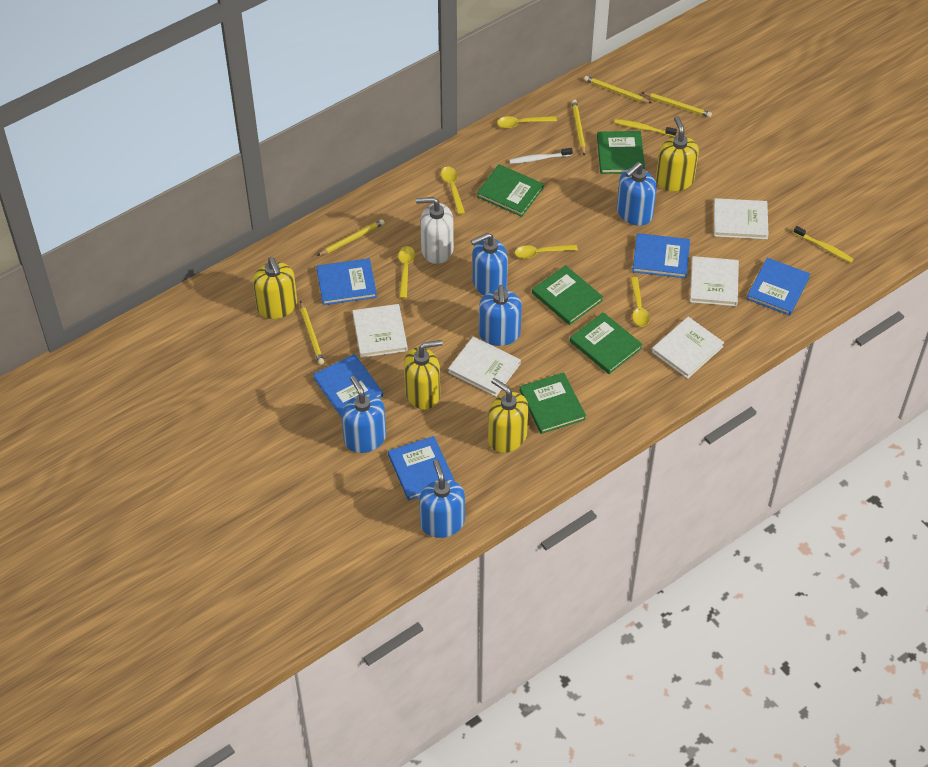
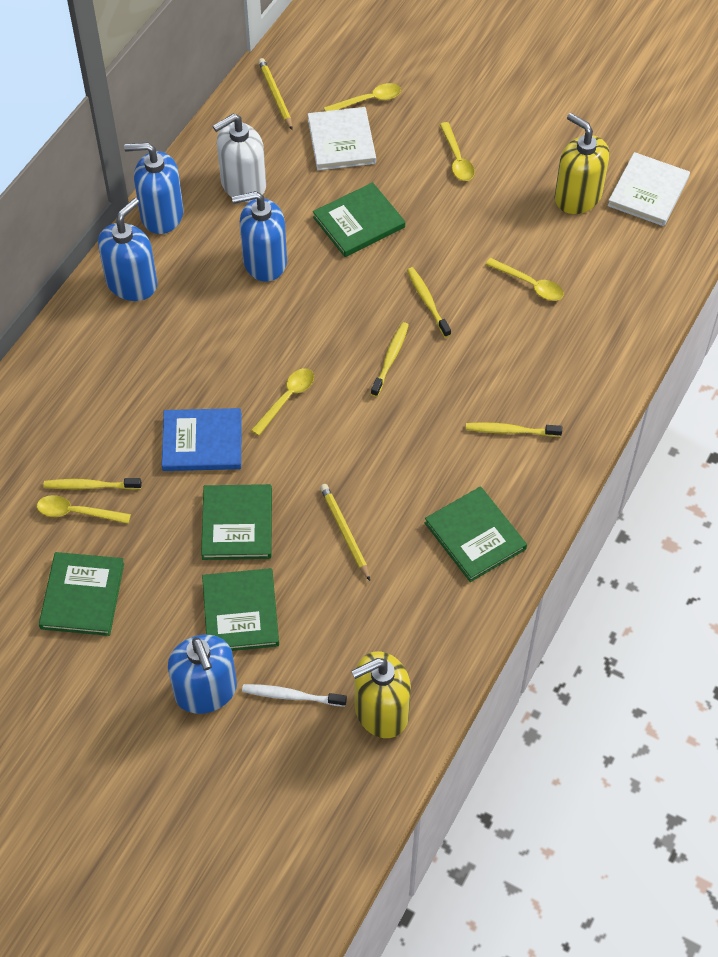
blue book: 5 -> 1
blue soap dispenser: 5 -> 4
white book: 5 -> 2
yellow pencil: 5 -> 2
yellow soap dispenser: 4 -> 2
yellow toothbrush: 2 -> 4

